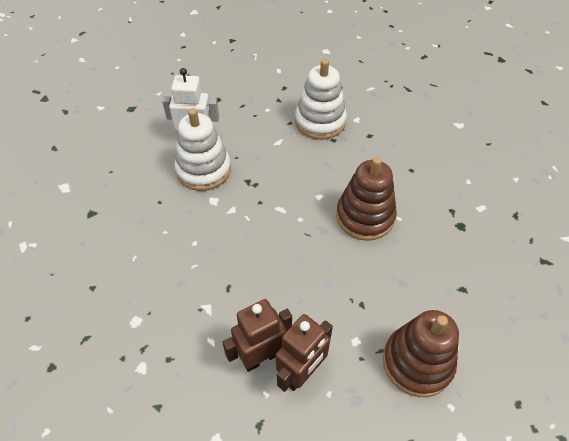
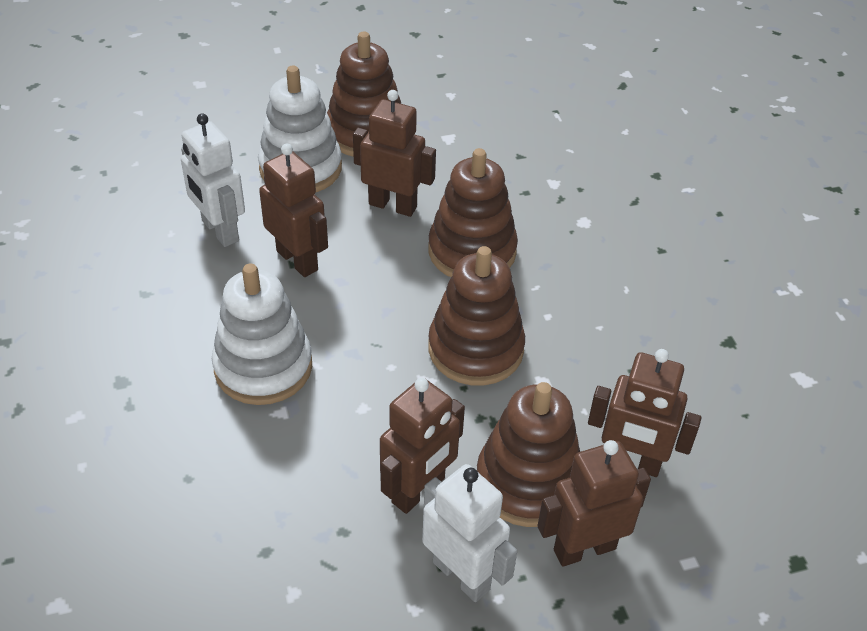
brown robot: 2 -> 5
brown stacking toy: 2 -> 4
white robot: 1 -> 2

